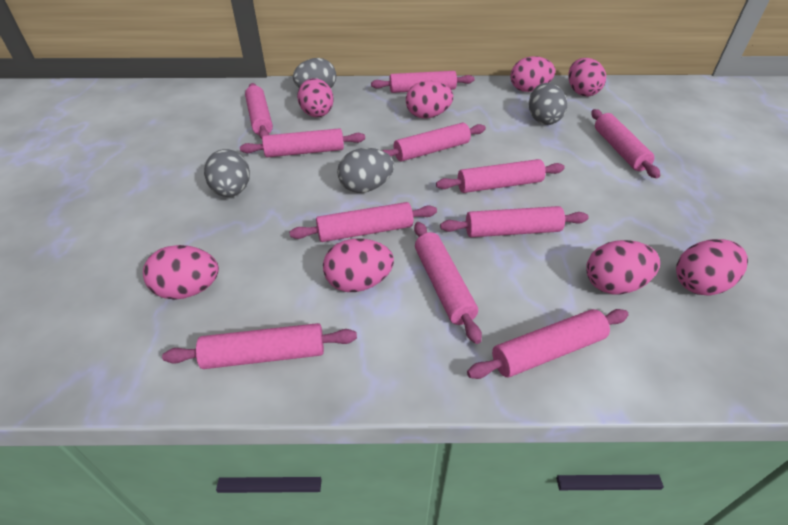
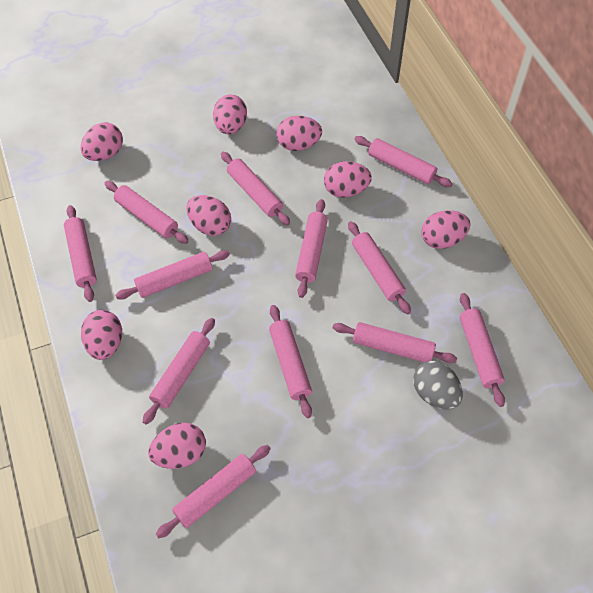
grey egg: 4 -> 1
pink rolling pin: 11 -> 12

